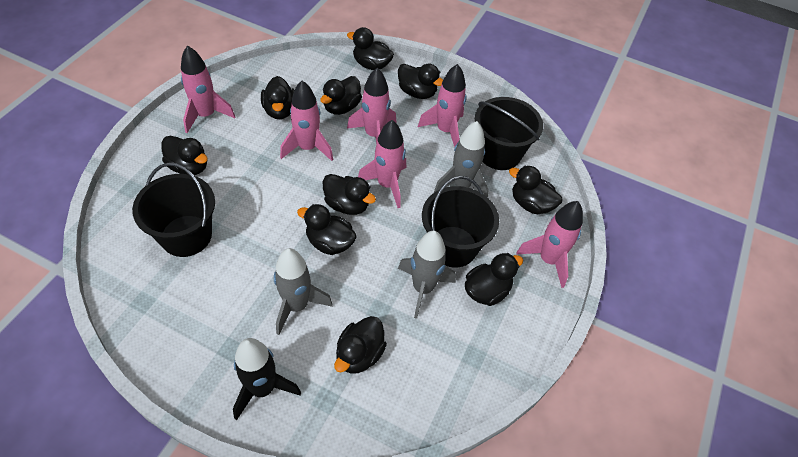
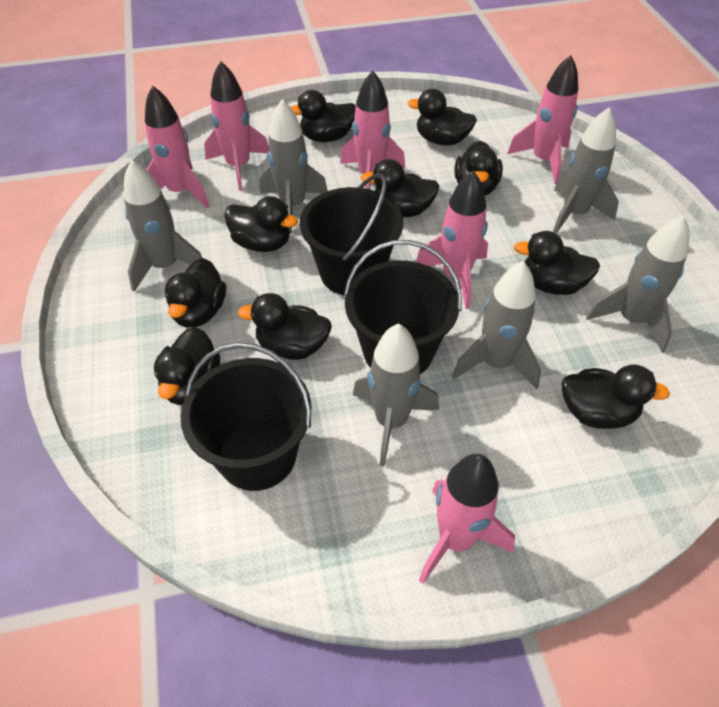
black rocket: 1 -> 0
grey rocket: 3 -> 6

